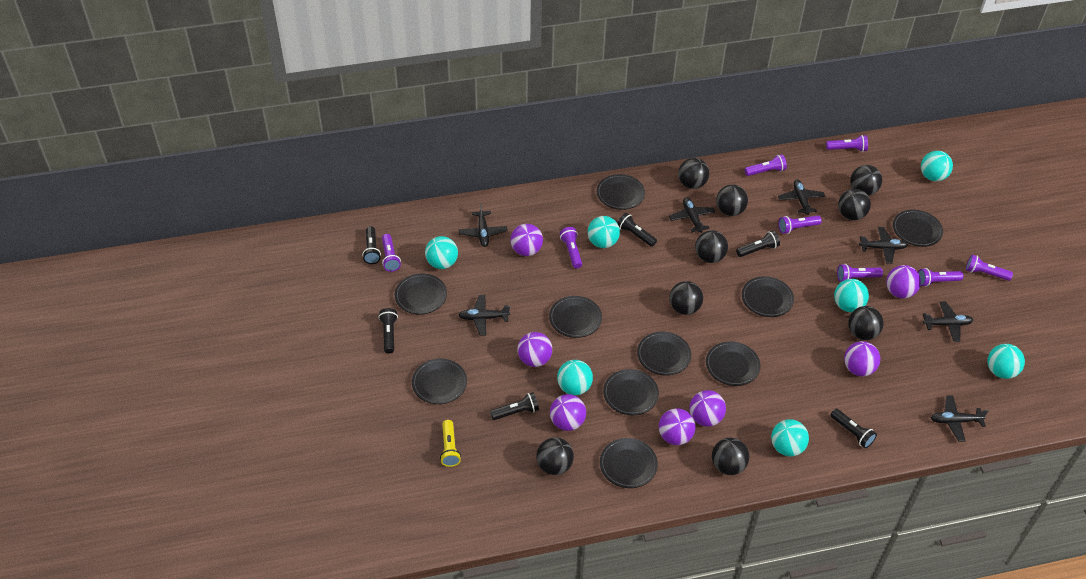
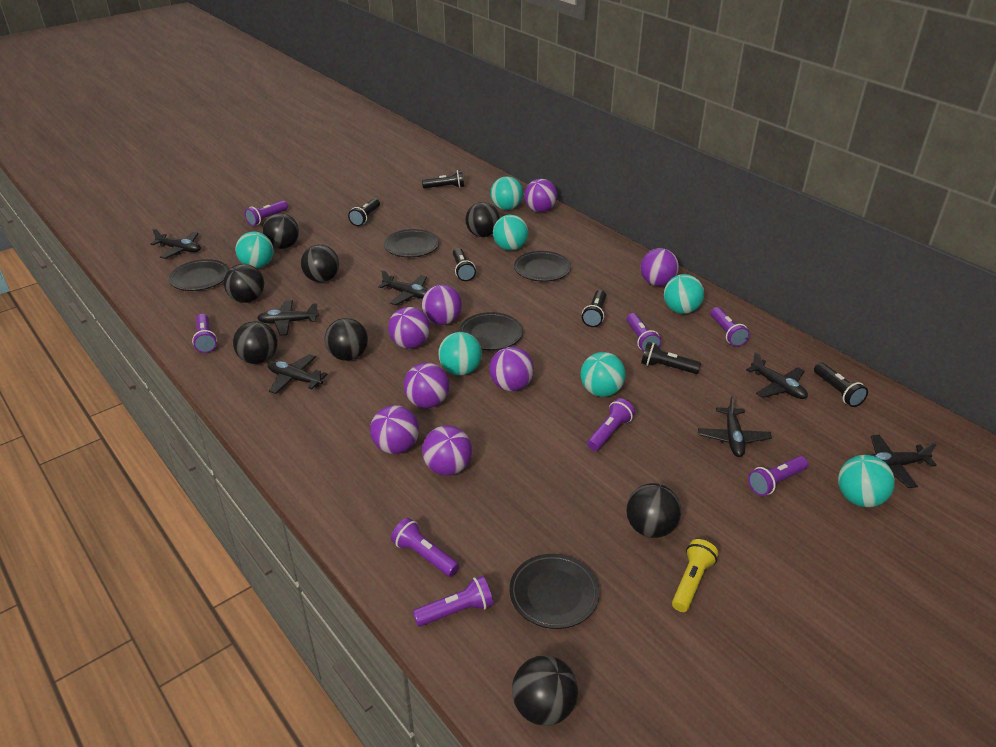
black ball: 9 -> 8
black plate: 10 -> 5
purple ball: 7 -> 8

